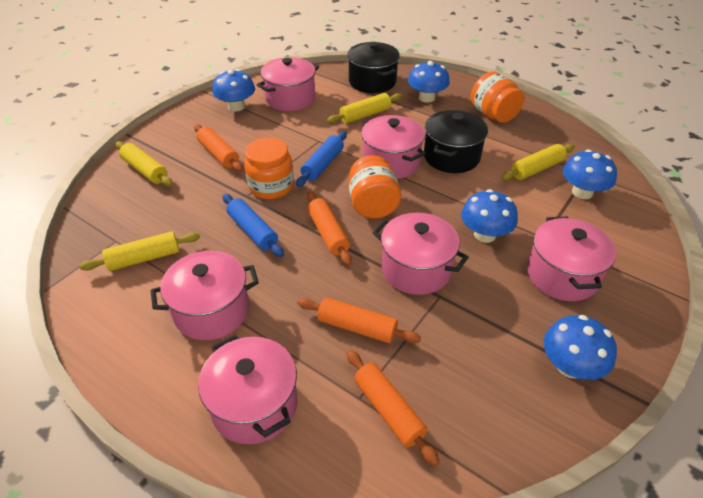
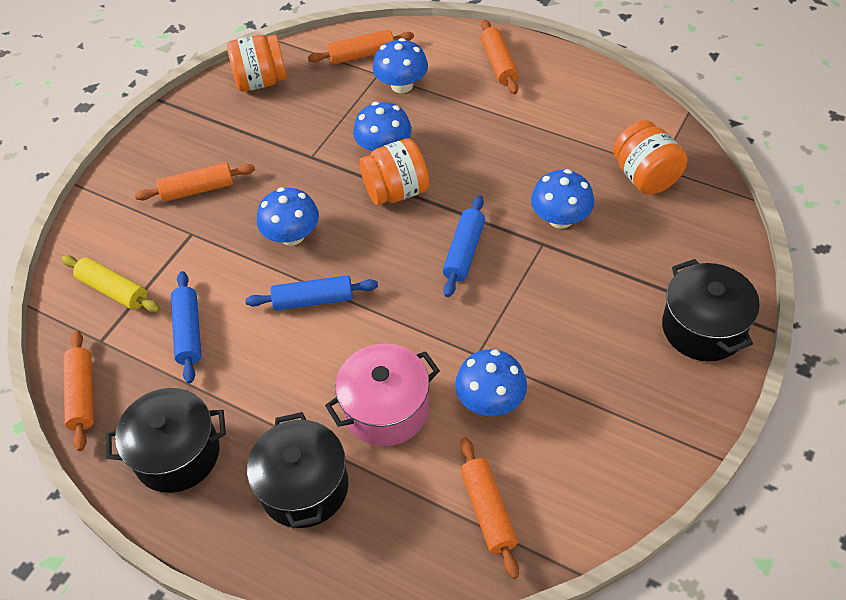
black pot: 2 -> 3
blue rolling pin: 2 -> 3
orange rolling pin: 4 -> 5
pink pot: 6 -> 1
yellow rolling pin: 4 -> 1

